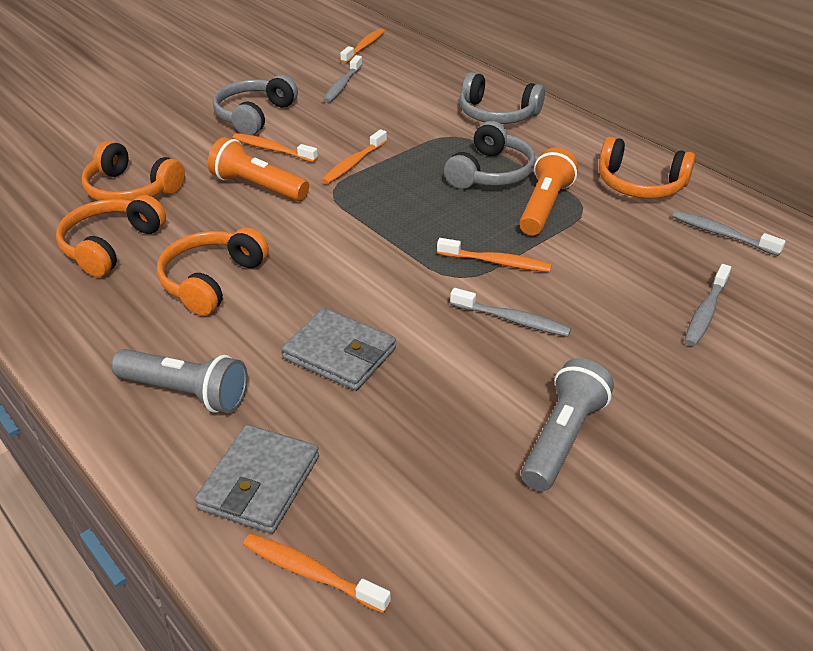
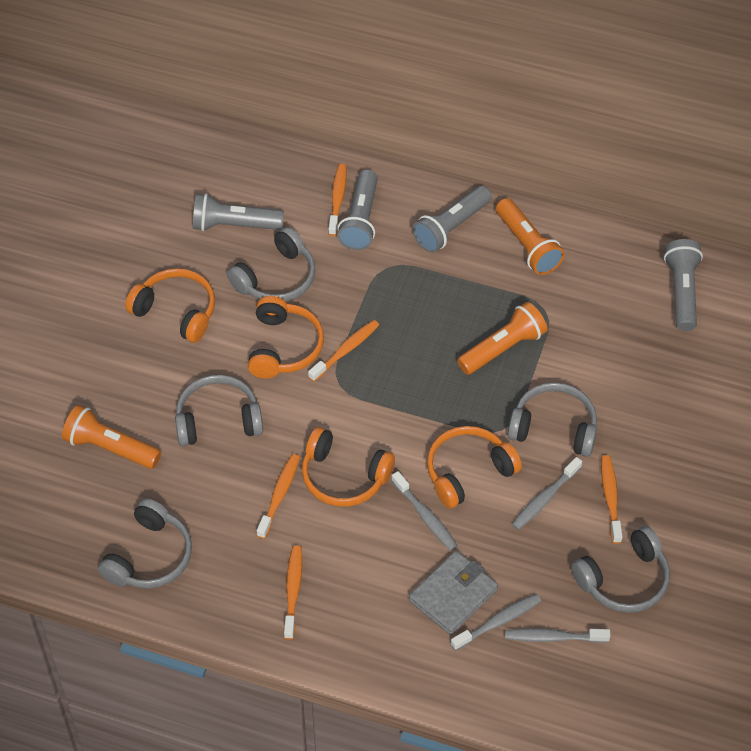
grey flashlight: 2 -> 4
grey headphones: 3 -> 5
grey wallet: 2 -> 1
orange flashlight: 2 -> 3

